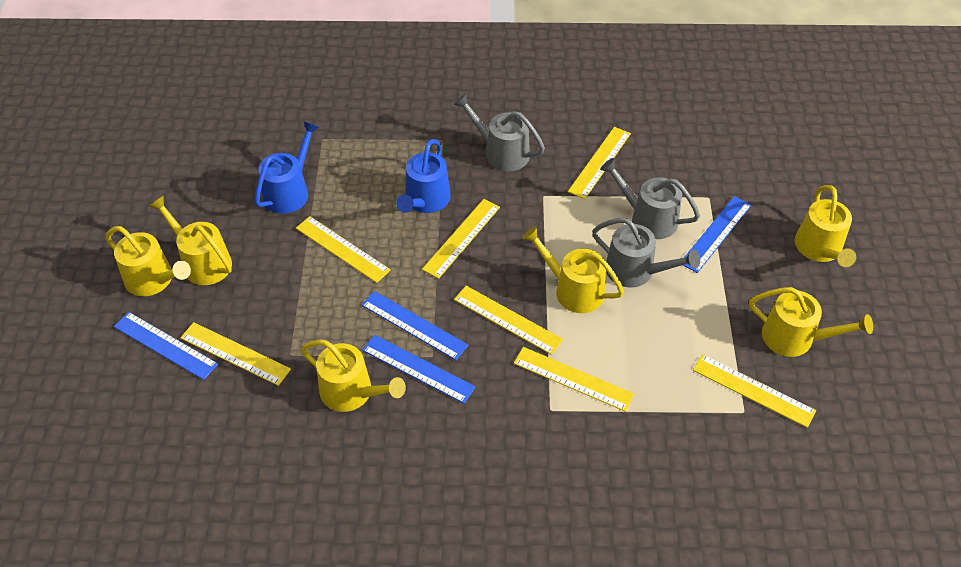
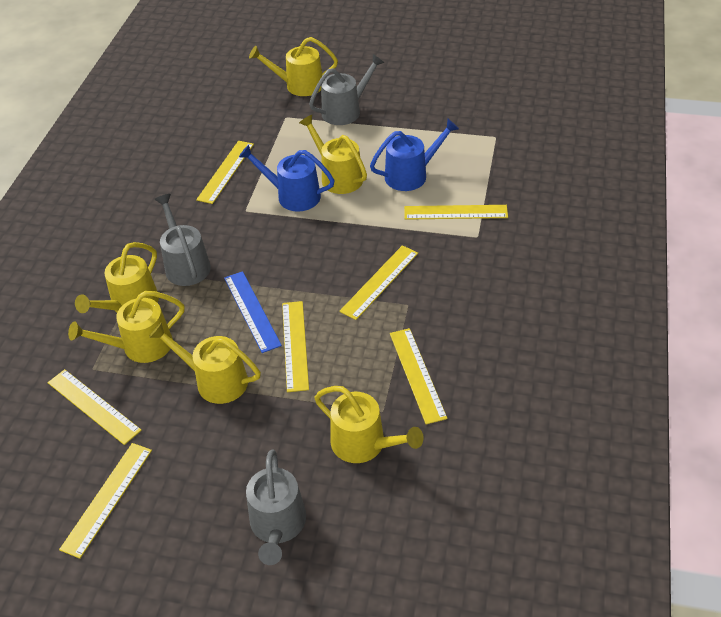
blue ruler: 4 -> 1

